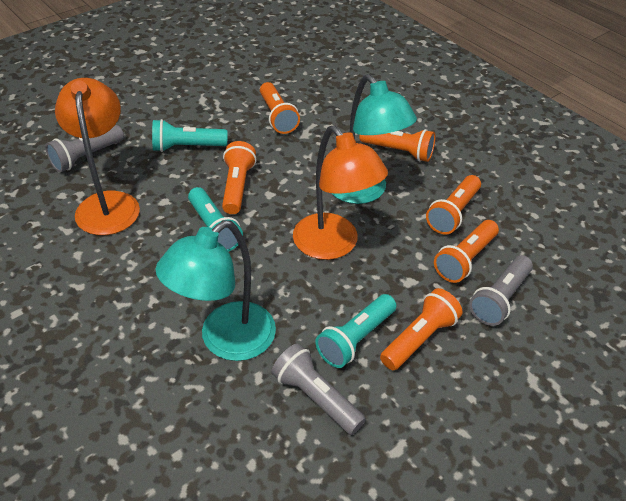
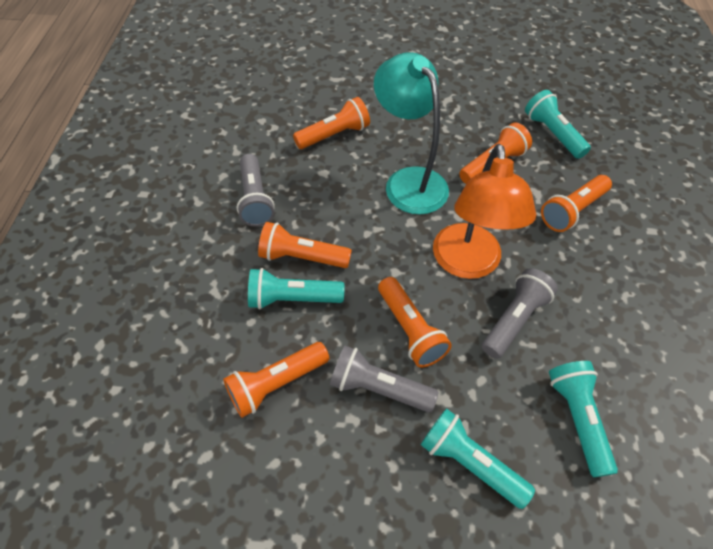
orange lamp: 2 -> 1
turquoise flashlight: 3 -> 4
turquoise lamp: 2 -> 1

